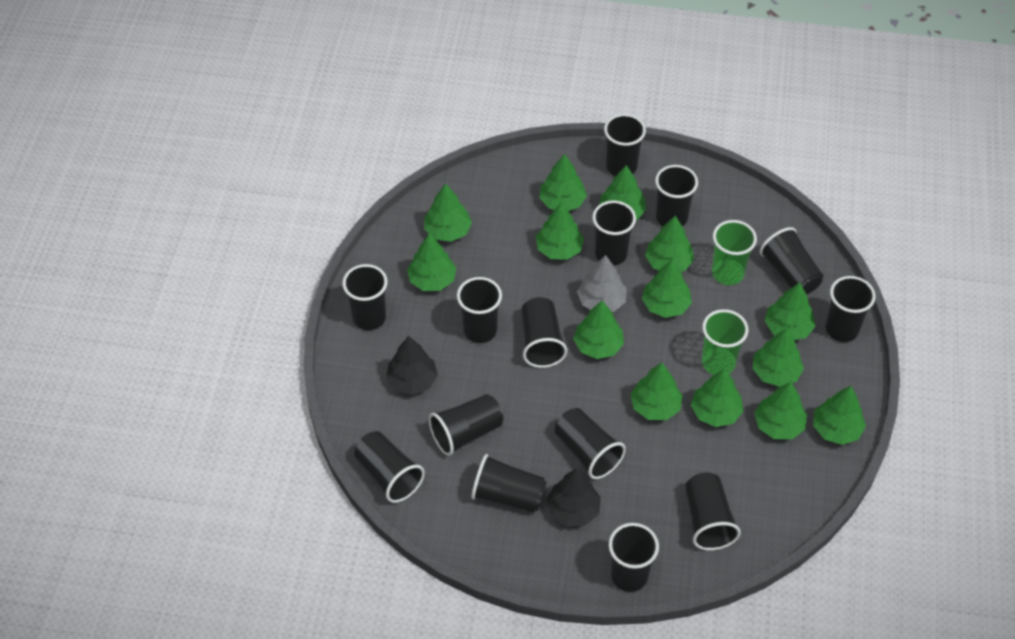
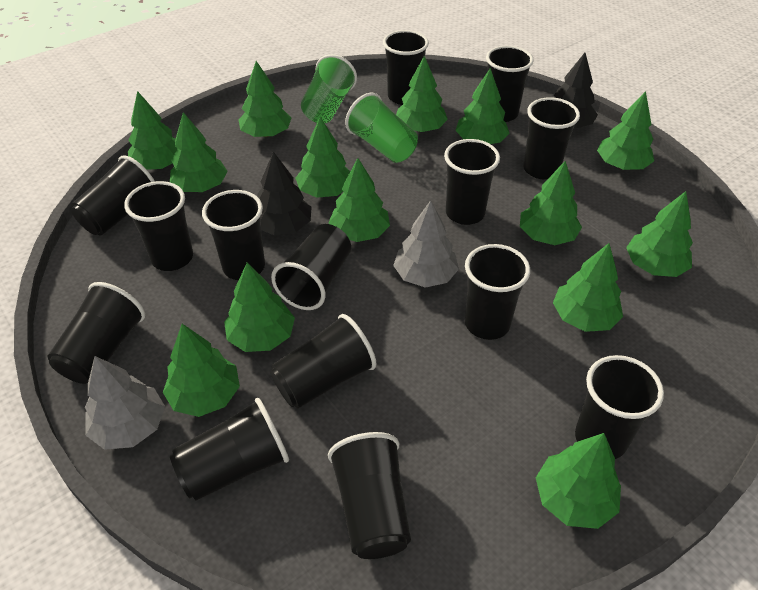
grey tree: 1 -> 2

